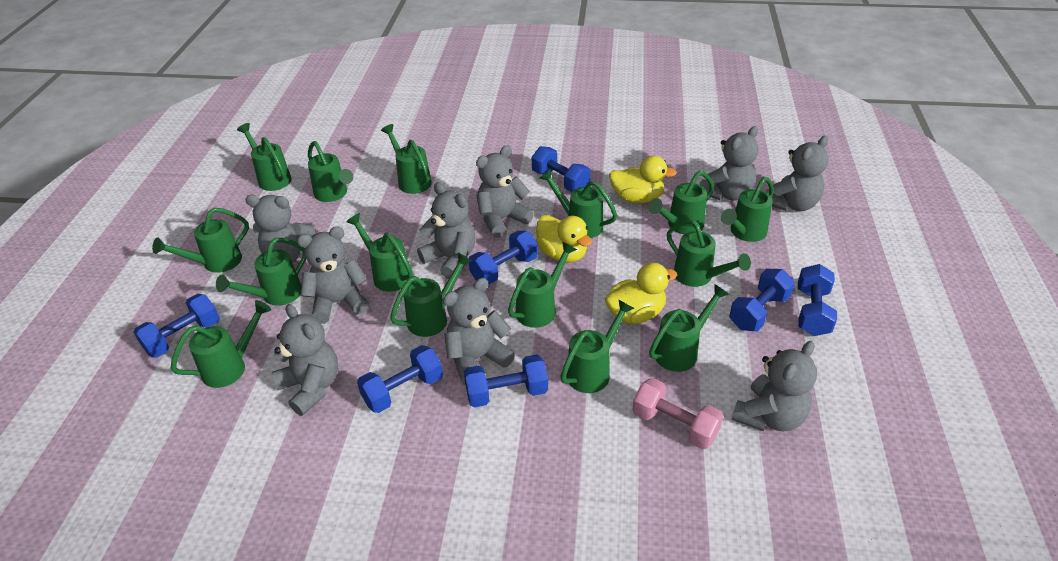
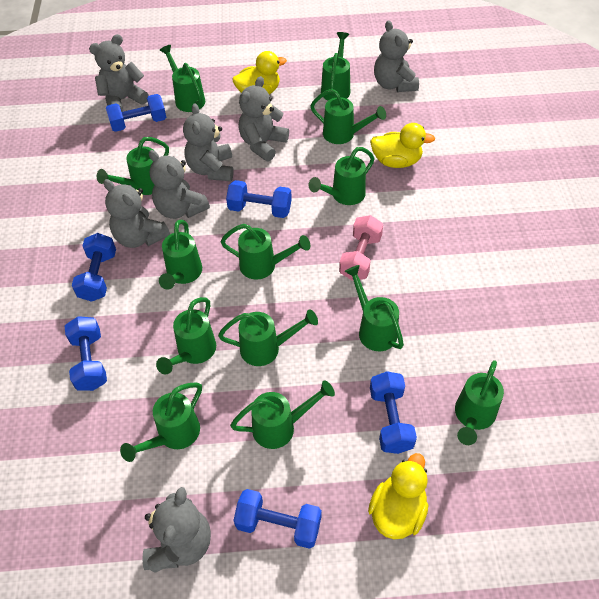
blue dumbbell: 7 -> 6
green watering can: 15 -> 13
grey teddy bear: 9 -> 7

